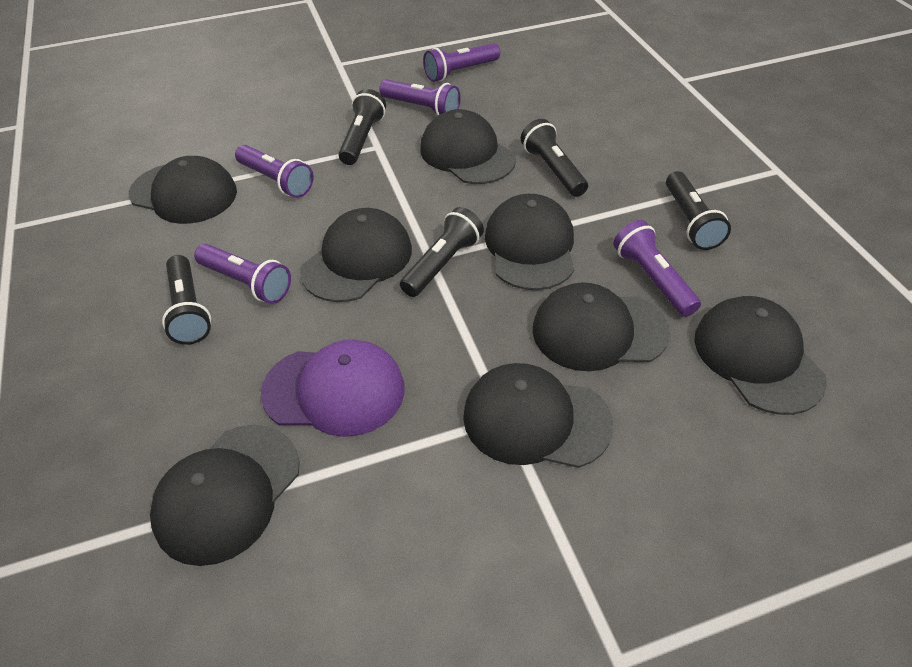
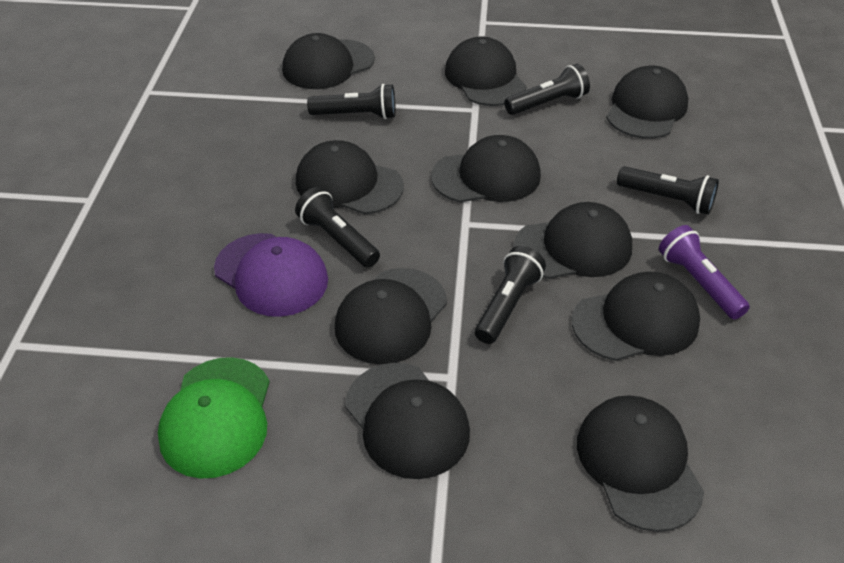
black cap: 8 -> 10
green cap: 0 -> 1
purple flashlight: 5 -> 1

